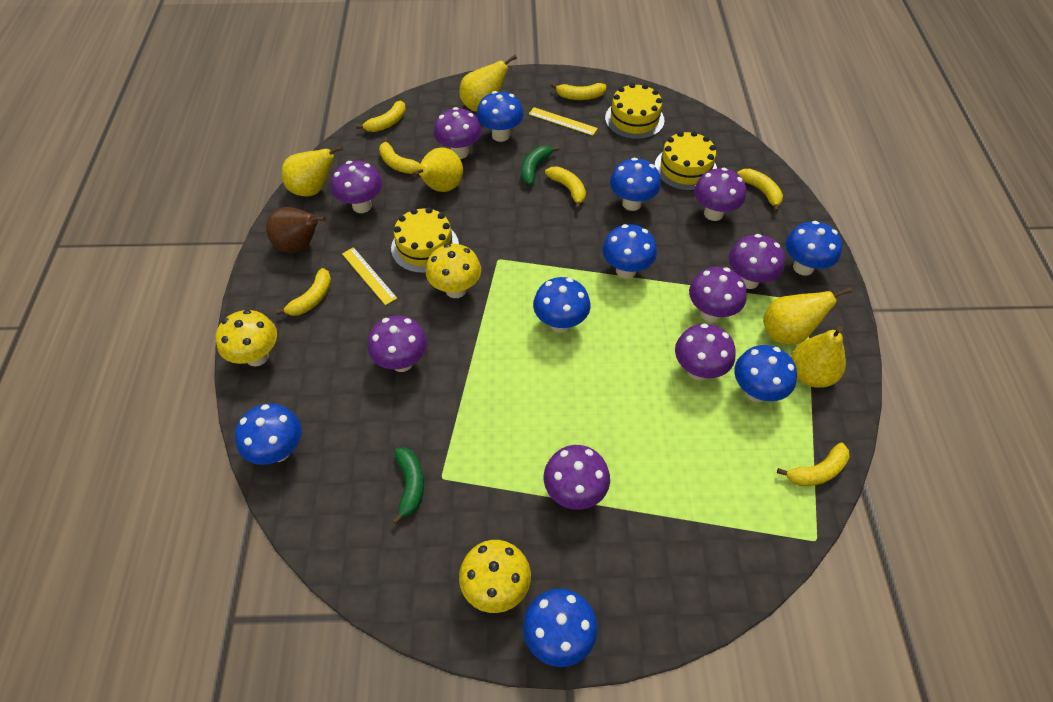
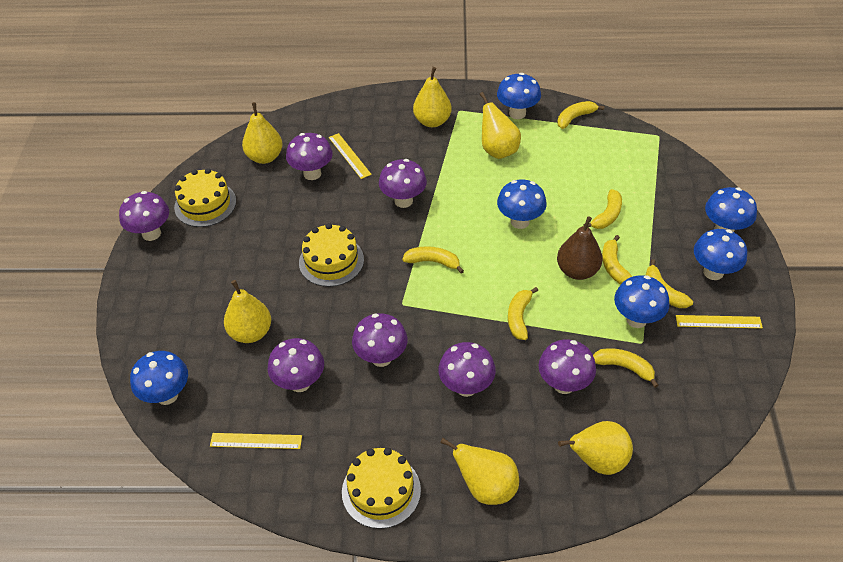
blue mushroom: 8 -> 6
green banana: 2 -> 0
purple mushroom: 8 -> 7
yellow mushroom: 3 -> 0
yellow pear: 5 -> 6
yellow ruler: 2 -> 3

